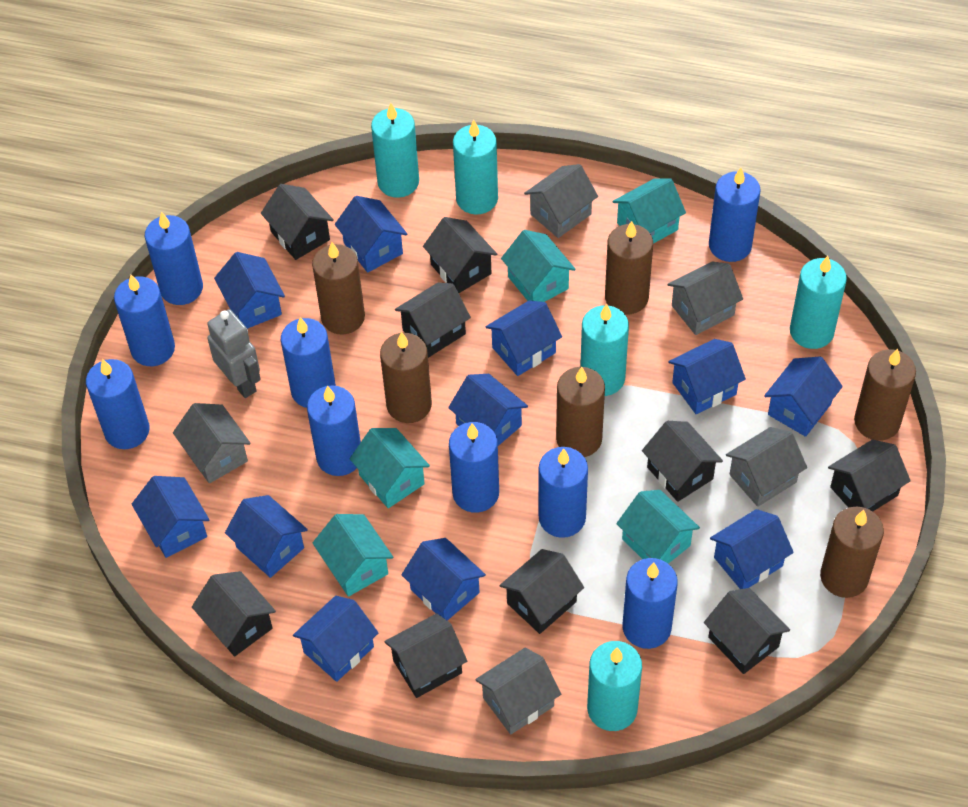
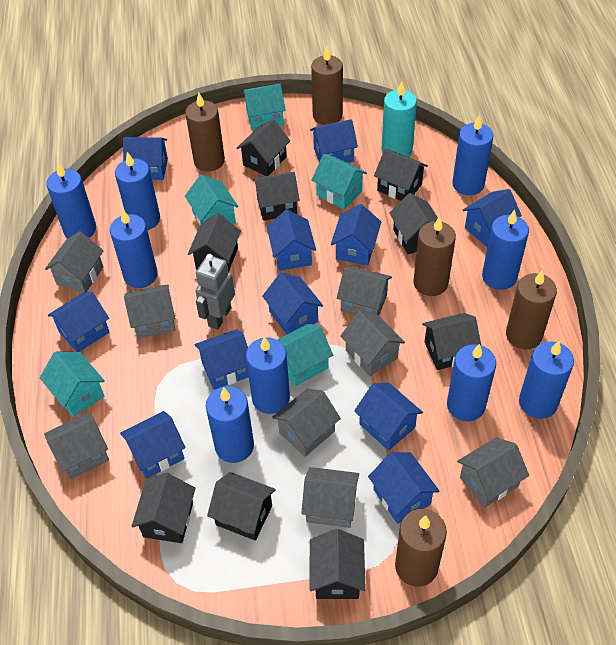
brown candle: 6 -> 5
grey house: 5 -> 8
turquoise candle: 5 -> 1

